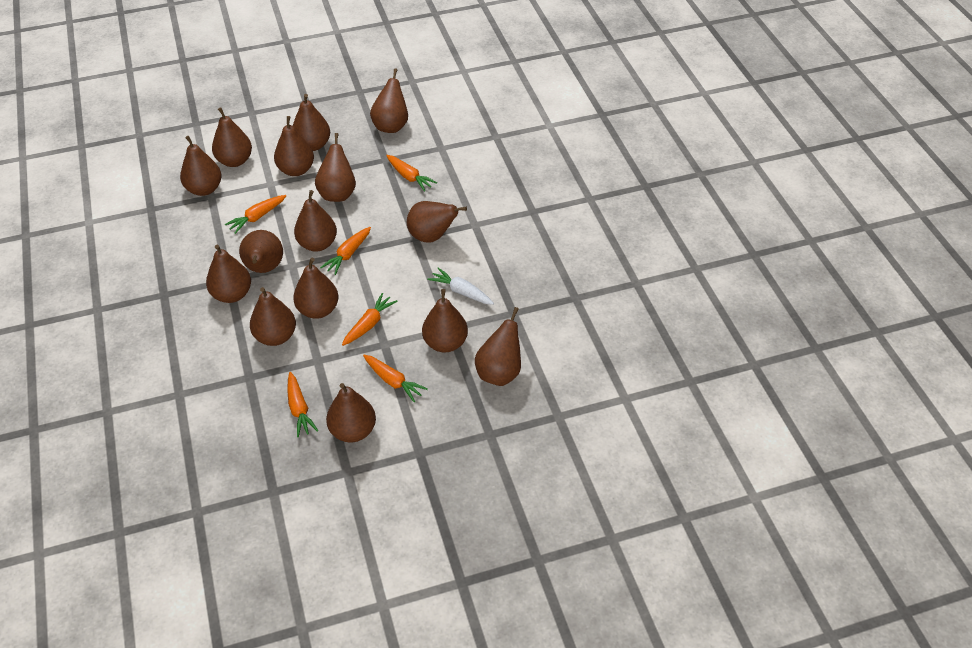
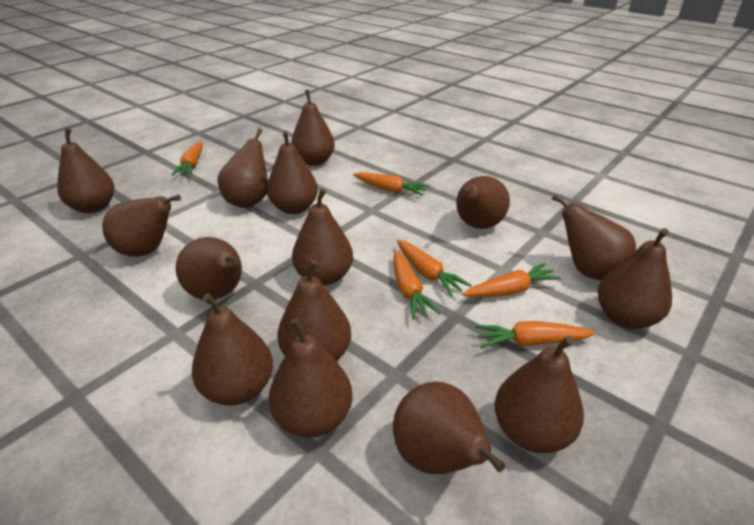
white carrot: 1 -> 0

